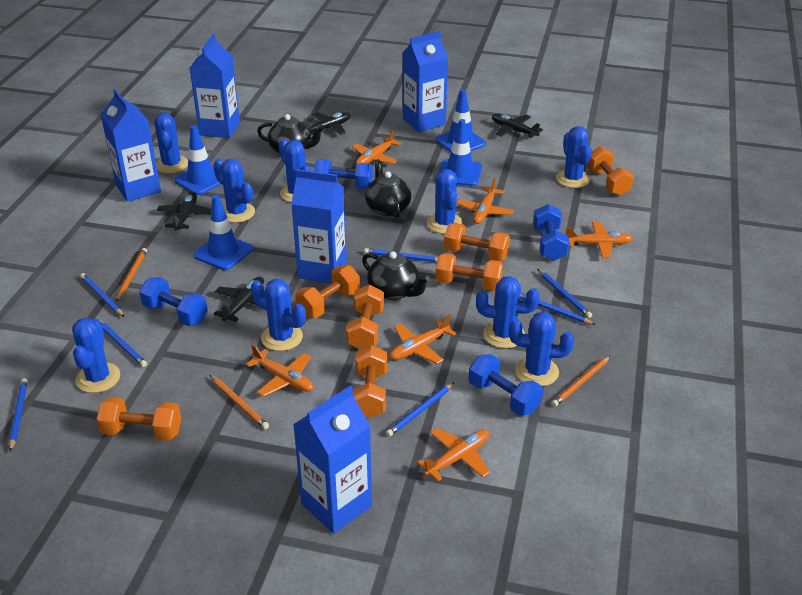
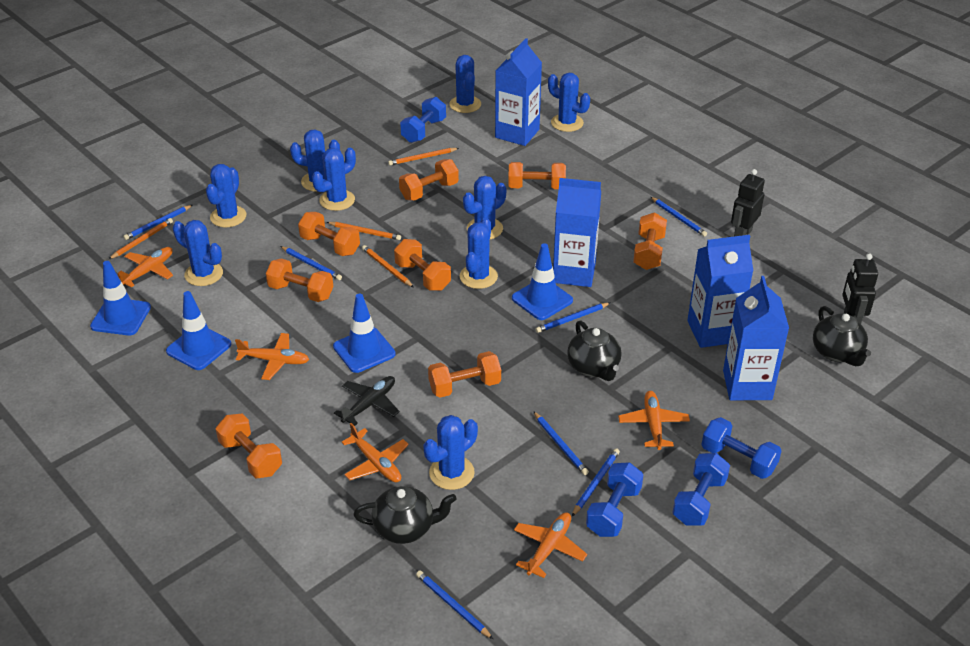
black plane: 4 -> 1
black robot: 0 -> 2
blue carton: 5 -> 4
orange dumbbell: 7 -> 8
orange pencil: 3 -> 4
orange plane: 6 -> 5

